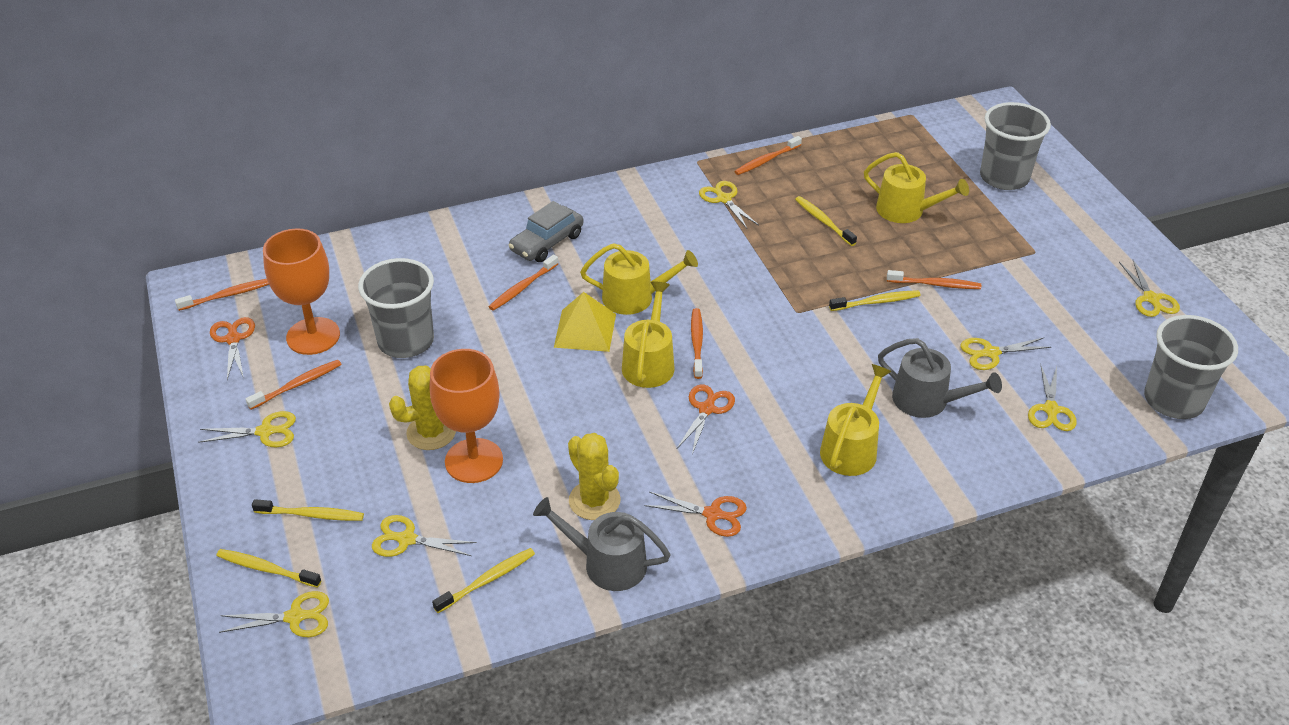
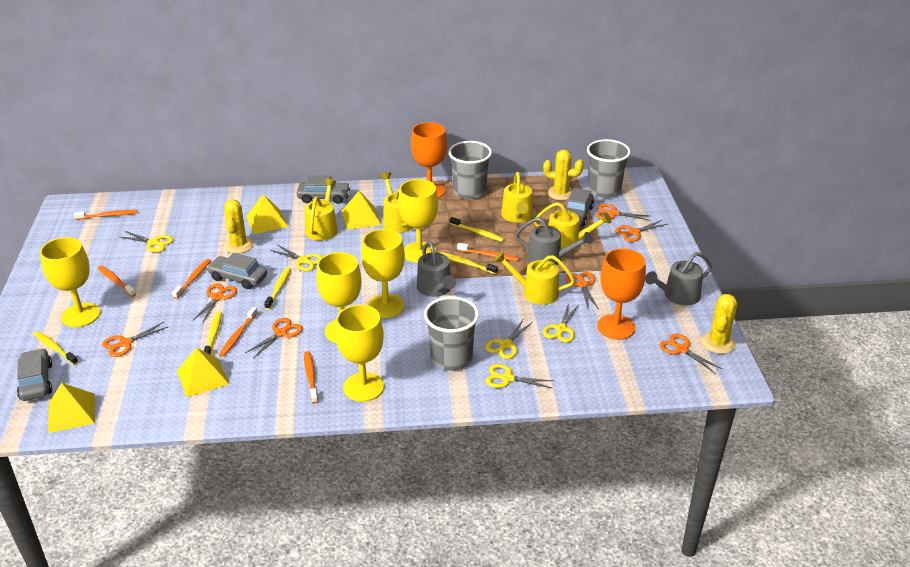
grey car: 1 -> 4
grey watering can: 2 -> 3
orange scissors: 3 -> 7
yellow cactus: 2 -> 3
yellow goblet: 0 -> 5
yellow pyramid: 1 -> 4
yellow scissors: 7 -> 5
yellow watering can: 4 -> 5

